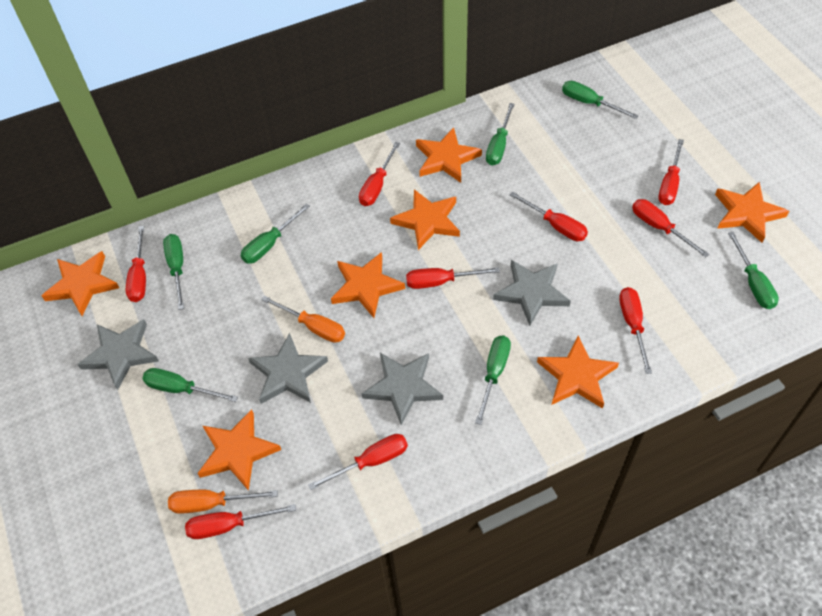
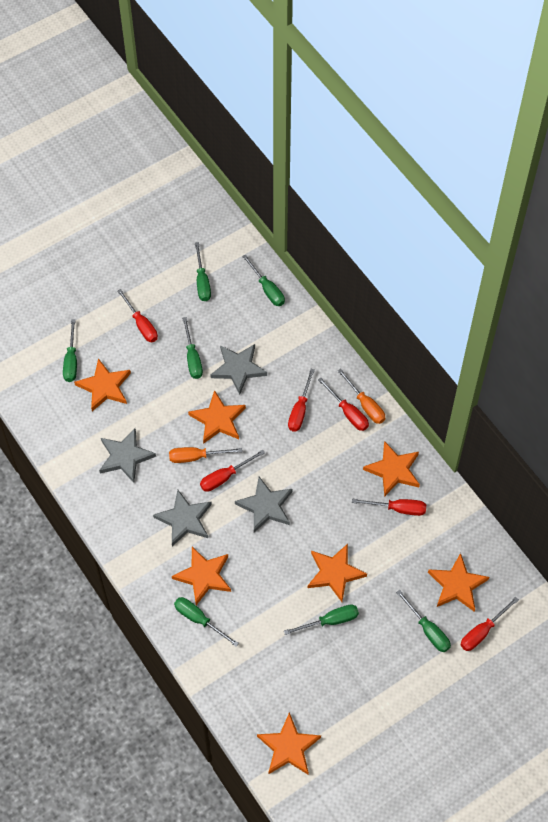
red screwdriver: 9 -> 6

